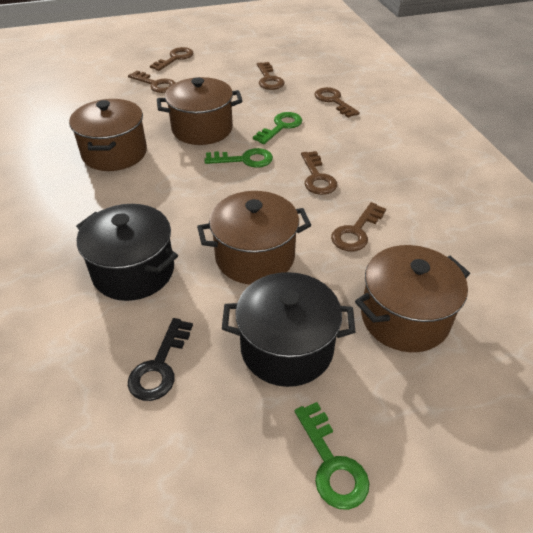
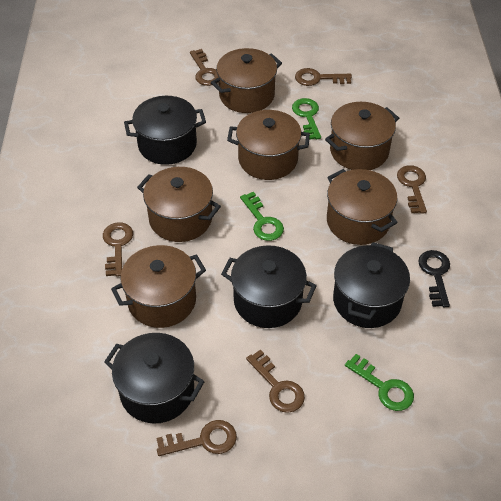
black pot: 2 -> 4
brown pot: 4 -> 6

